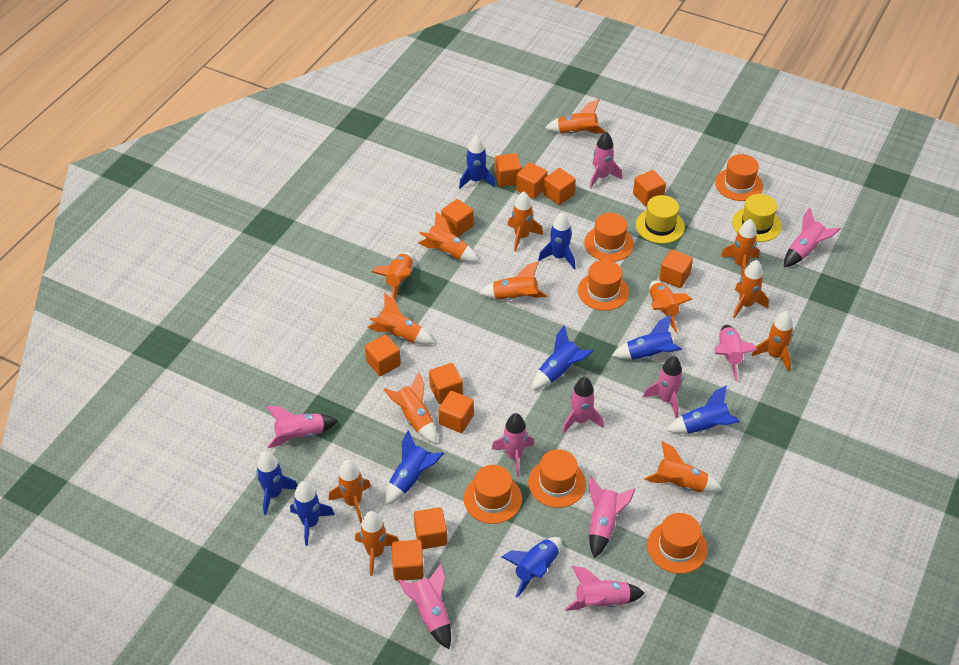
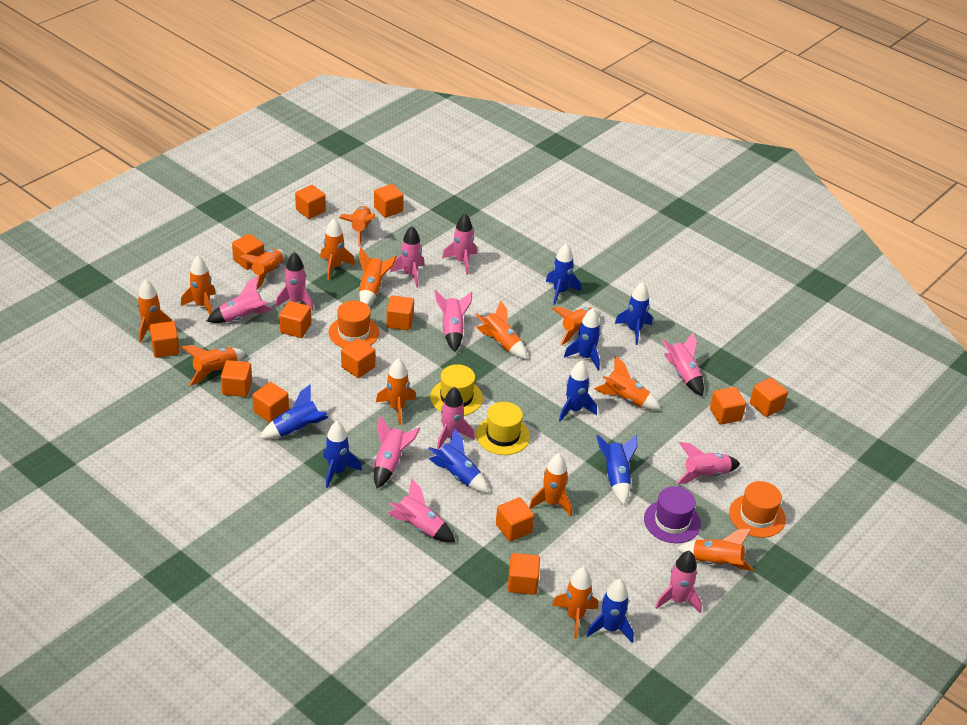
orange cube: 11 -> 13
orange hat: 6 -> 2
pink rocket: 10 -> 11
purple hat: 0 -> 1

